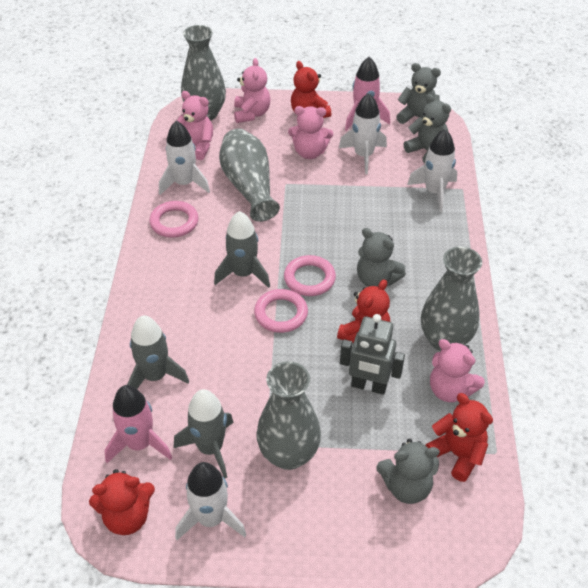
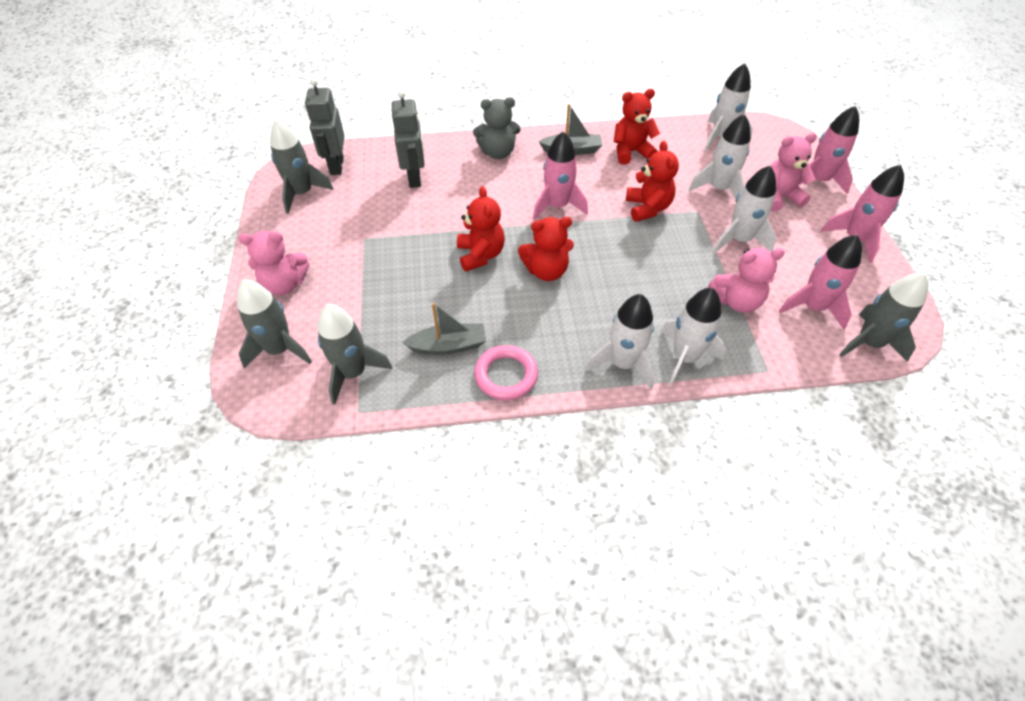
grey boat: 0 -> 2
grey robot: 1 -> 2
grey rocket: 3 -> 4
grey teddy bear: 4 -> 1
grey vase: 4 -> 0
pink ring: 3 -> 1
pink rocket: 2 -> 4
pink teddy bear: 4 -> 3
white rocket: 4 -> 5

